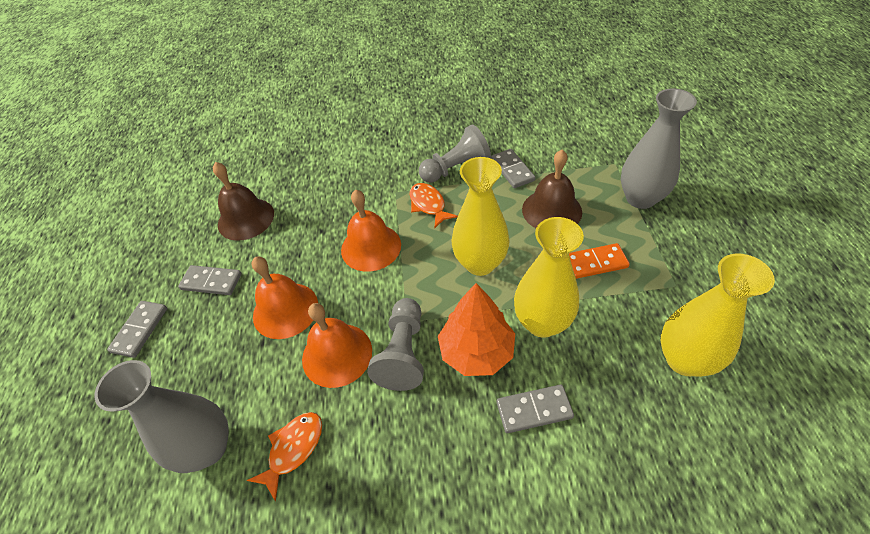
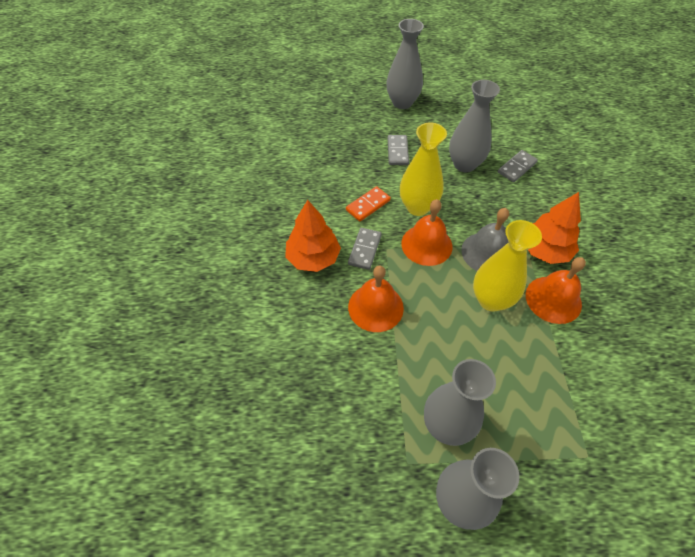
brown bell: 2 -> 0
grey bell: 0 -> 1
grey domino: 4 -> 3
grey pawn: 2 -> 0
grey vase: 2 -> 4
orange fish: 2 -> 0
orange tree: 1 -> 2
yellow vase: 3 -> 2

